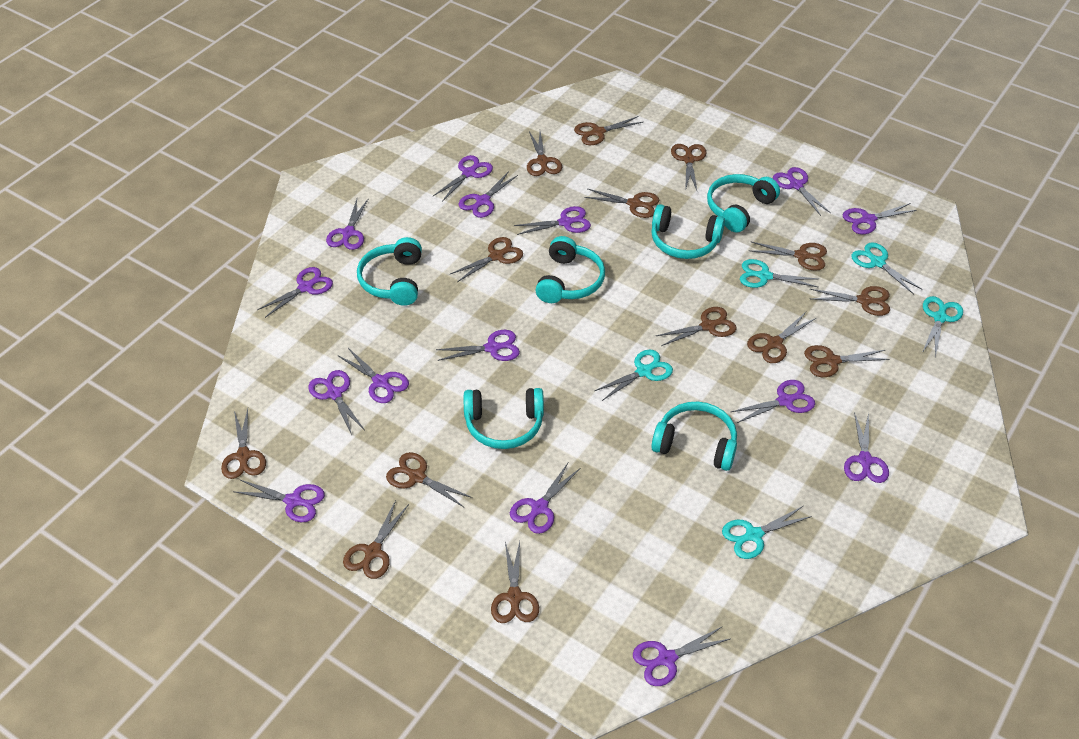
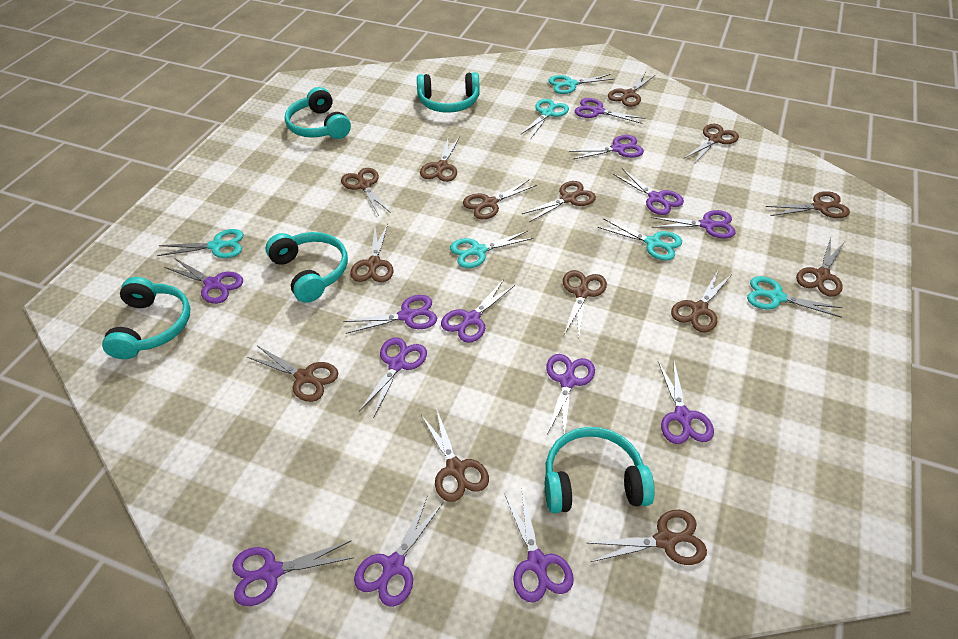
purple scissors: 15 -> 13
turquoise headphones: 6 -> 5
turquoise scissors: 5 -> 6

